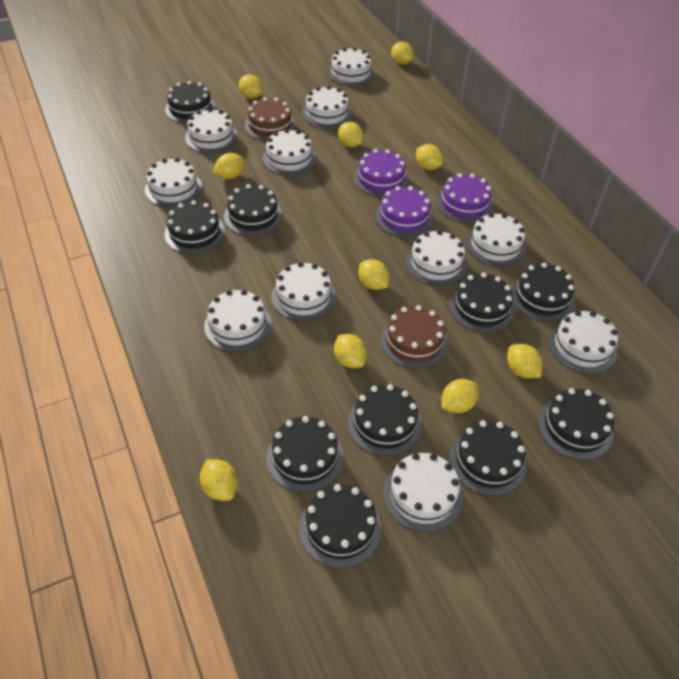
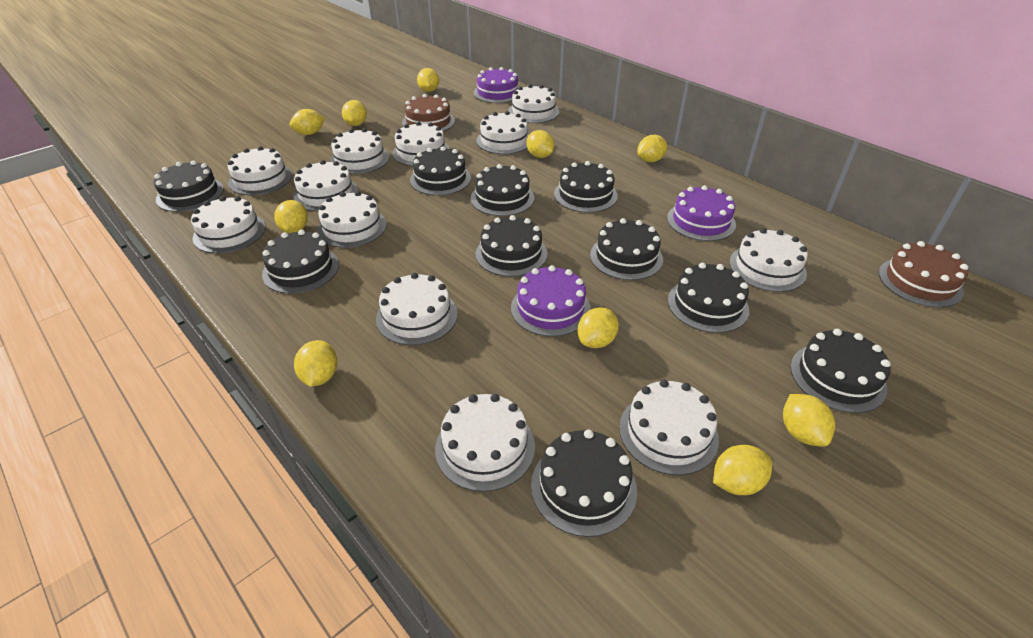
white cake: 11 -> 12

